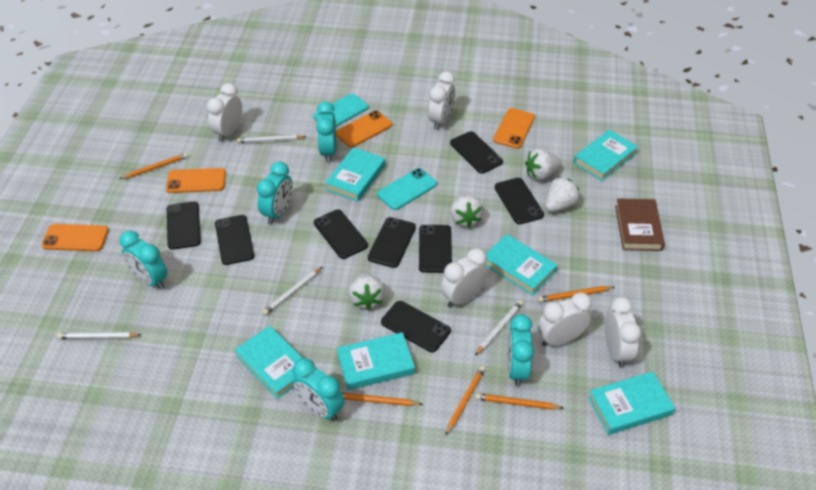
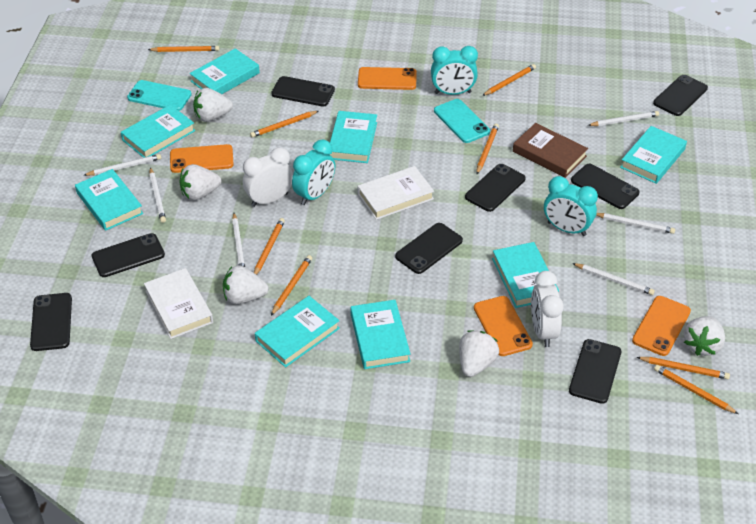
orange pencil: 5 -> 8
turquoise book: 6 -> 8
turquoise clock: 5 -> 3
white book: 0 -> 2
white clock: 5 -> 2
white pencil: 4 -> 6
white strawberry: 4 -> 5

